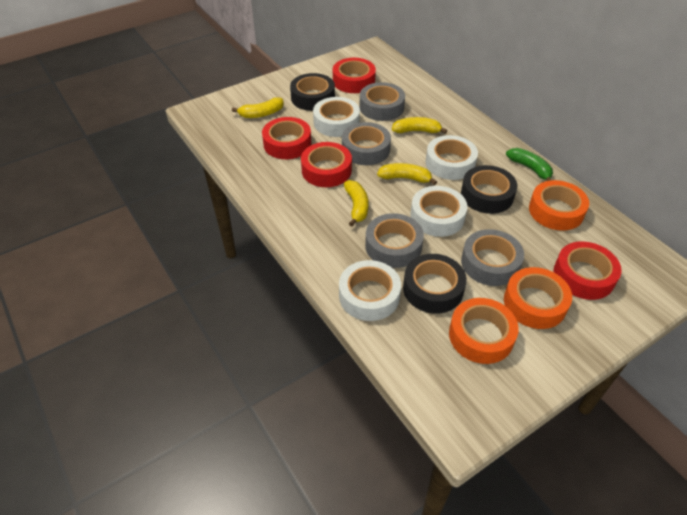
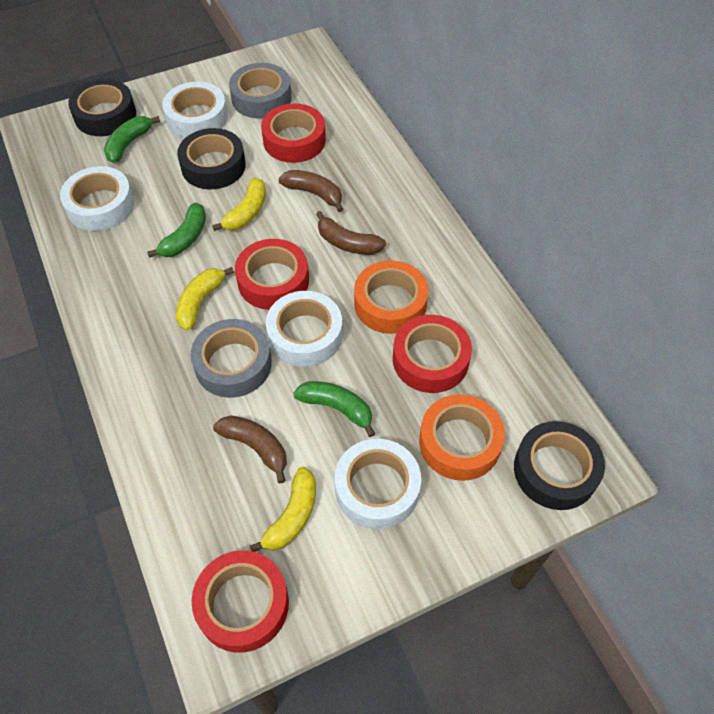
brown banana: 0 -> 3
green banana: 1 -> 3
grey tape: 4 -> 2
orange tape: 3 -> 2
yellow banana: 4 -> 3

